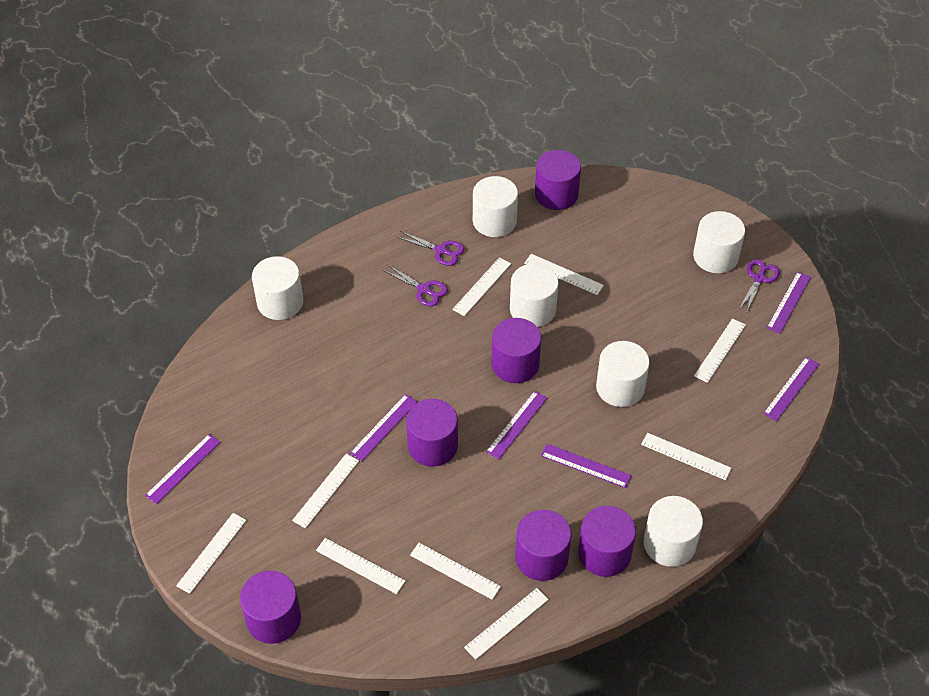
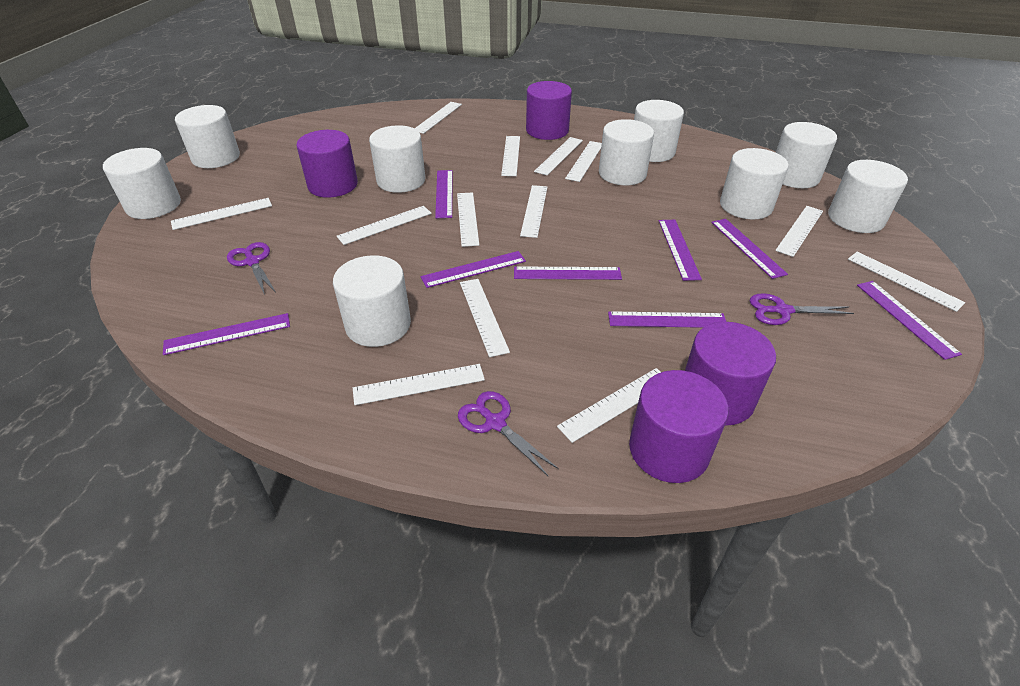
purple cylinder: 6 -> 4
purple ruler: 6 -> 8
white cylinder: 6 -> 9
white ruler: 9 -> 13

